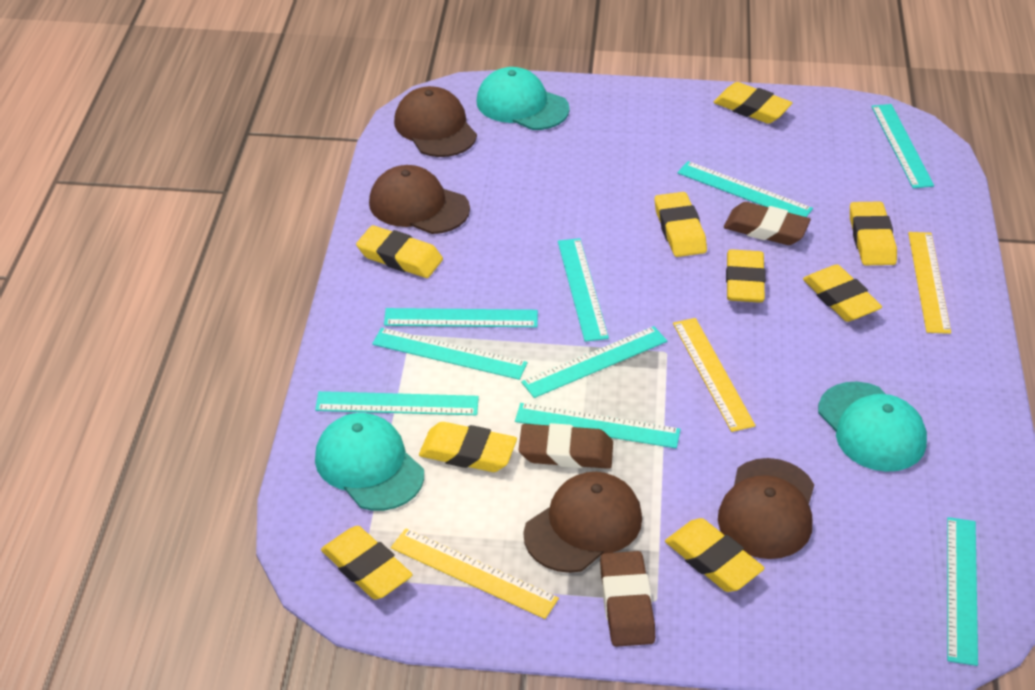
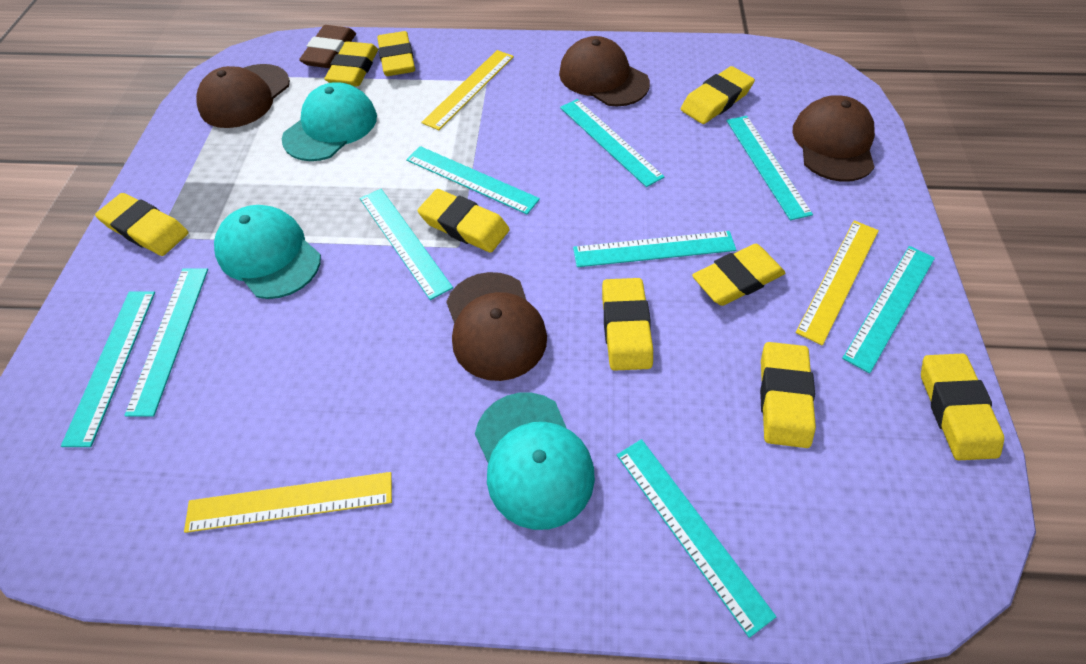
brown eraser: 3 -> 1

